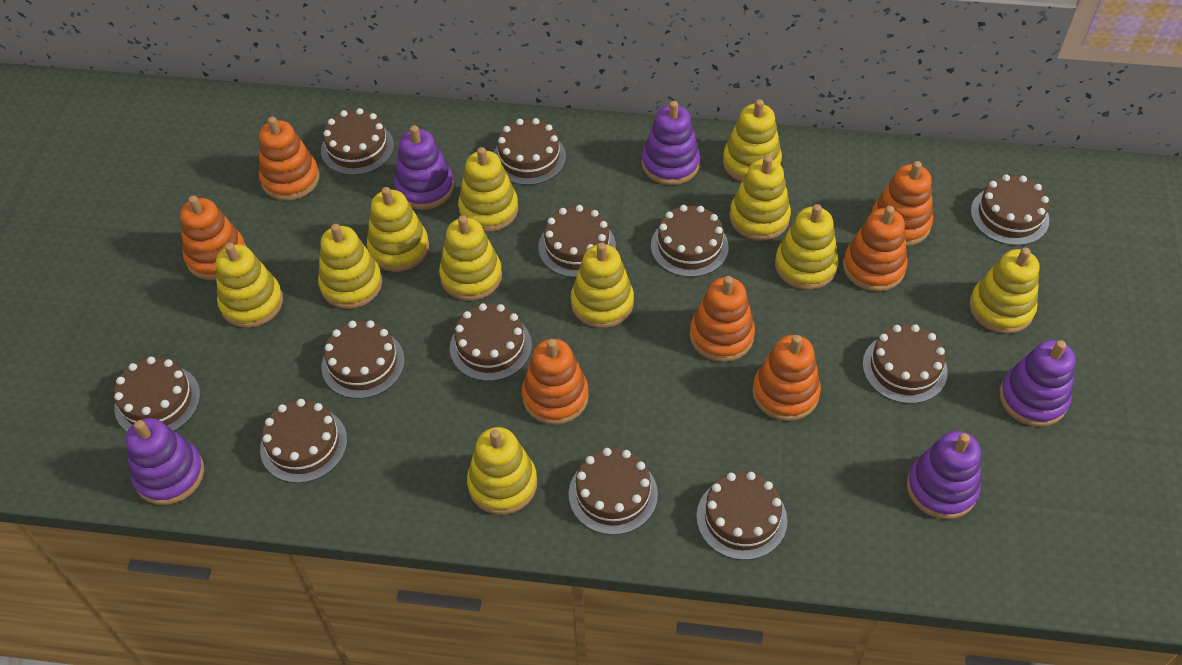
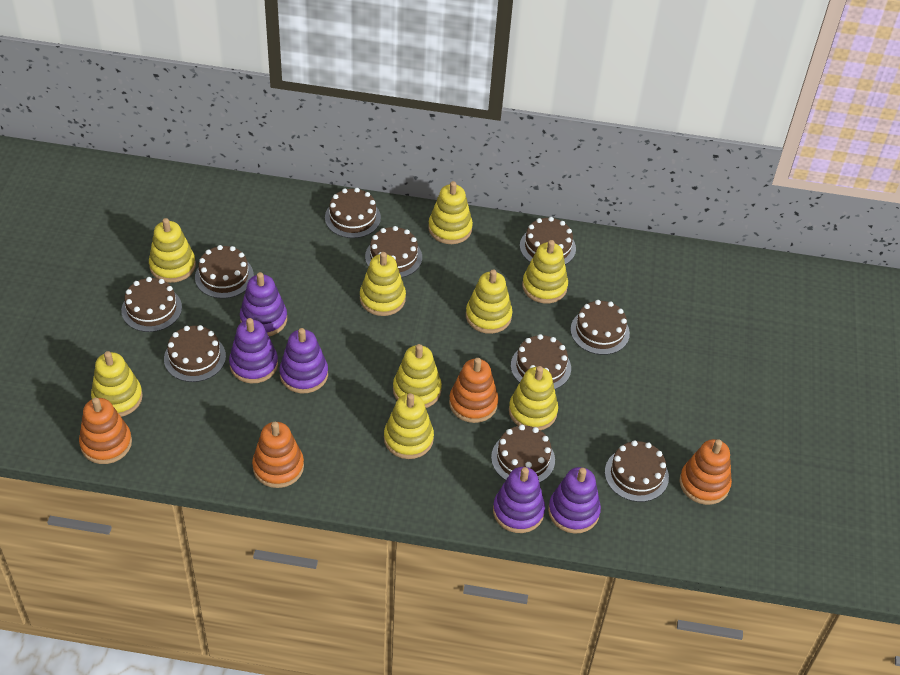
brown cake: 12 -> 10
orange stacking toy: 7 -> 4
yellow stacking toy: 11 -> 9

